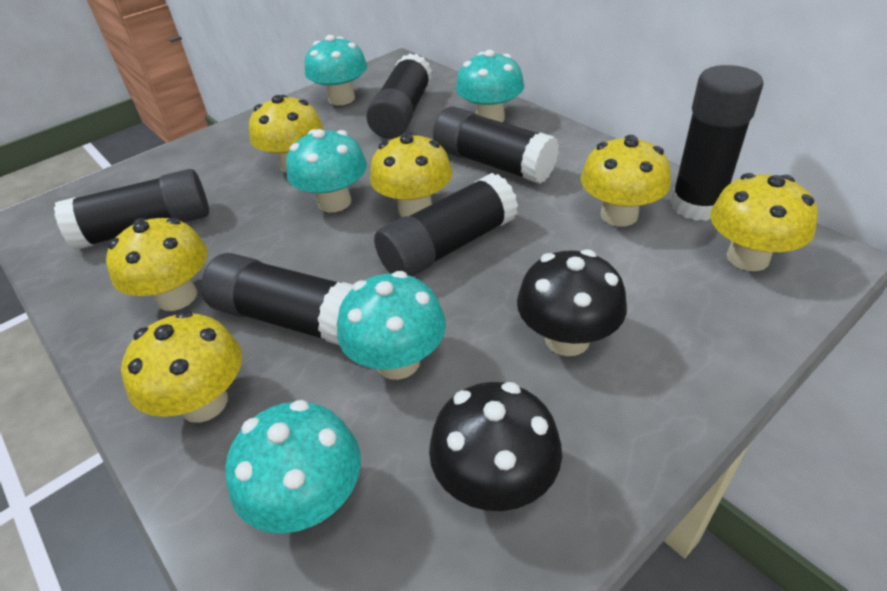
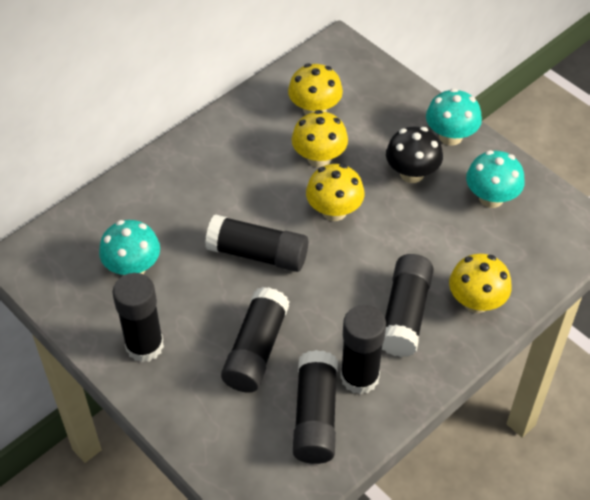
black mushroom: 2 -> 1
turquoise mushroom: 5 -> 3
yellow mushroom: 6 -> 4

